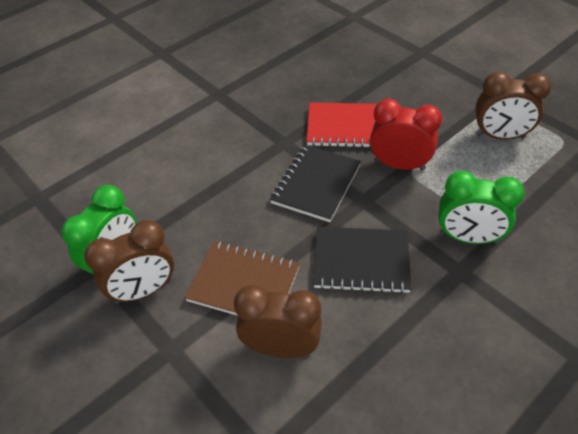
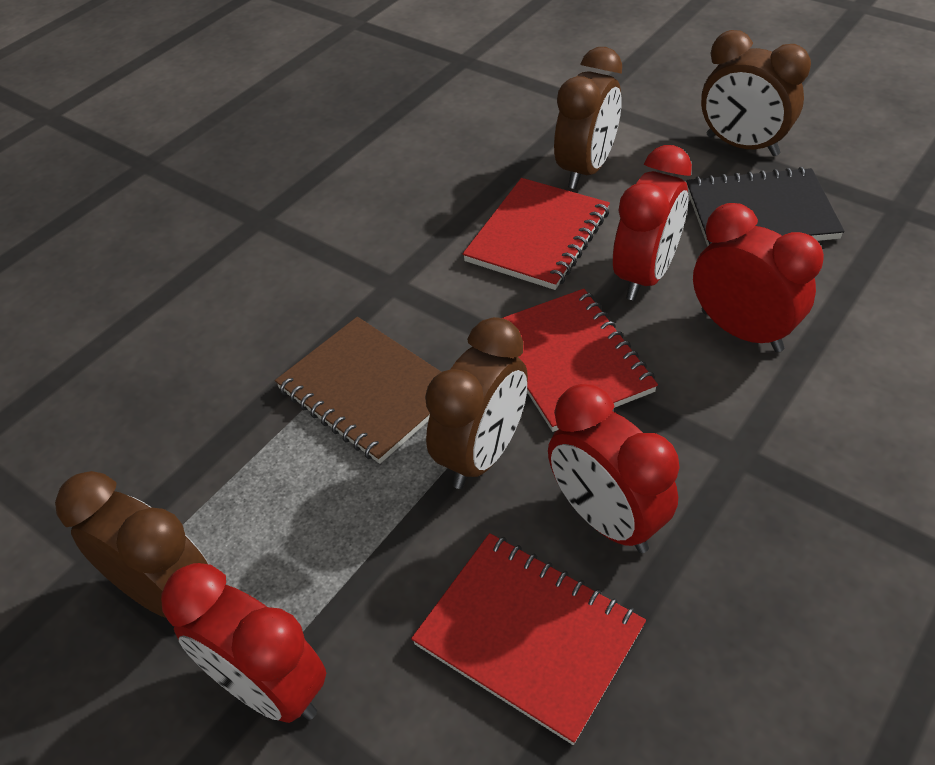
black notebook: 2 -> 1
brown clock: 3 -> 4
green clock: 2 -> 0
red clock: 1 -> 4
red notebook: 1 -> 3

